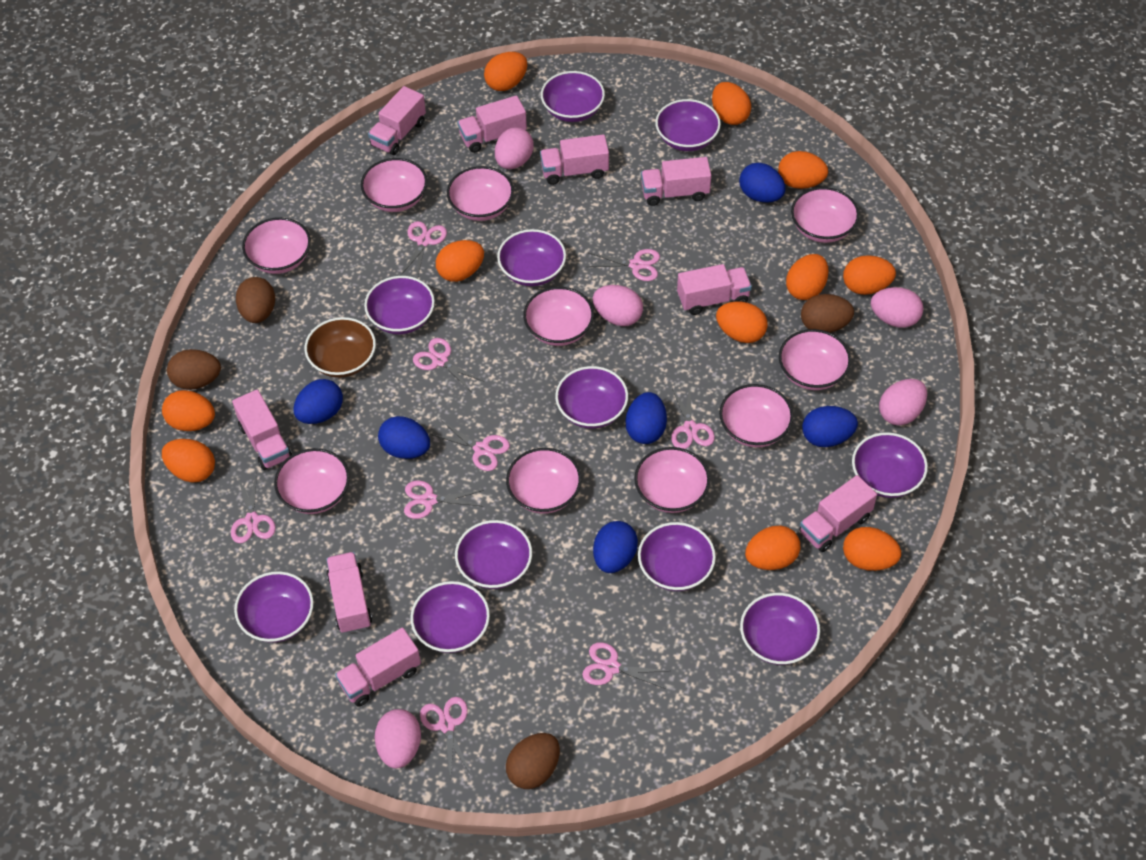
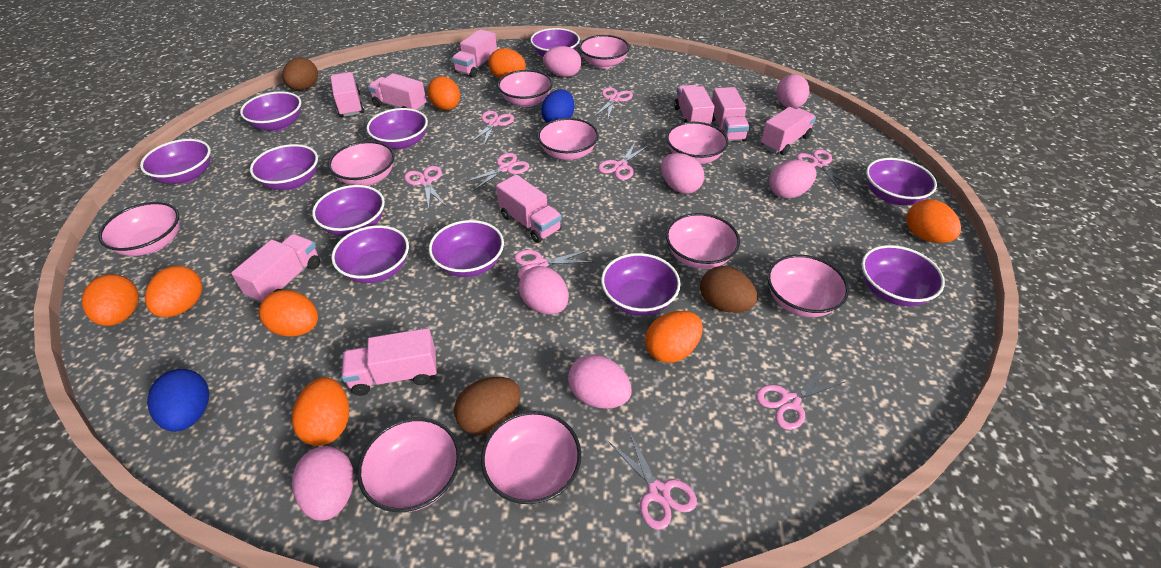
blue egg: 6 -> 2
brown bowl: 1 -> 0
brown egg: 4 -> 3
orange egg: 11 -> 8
pink egg: 5 -> 7

